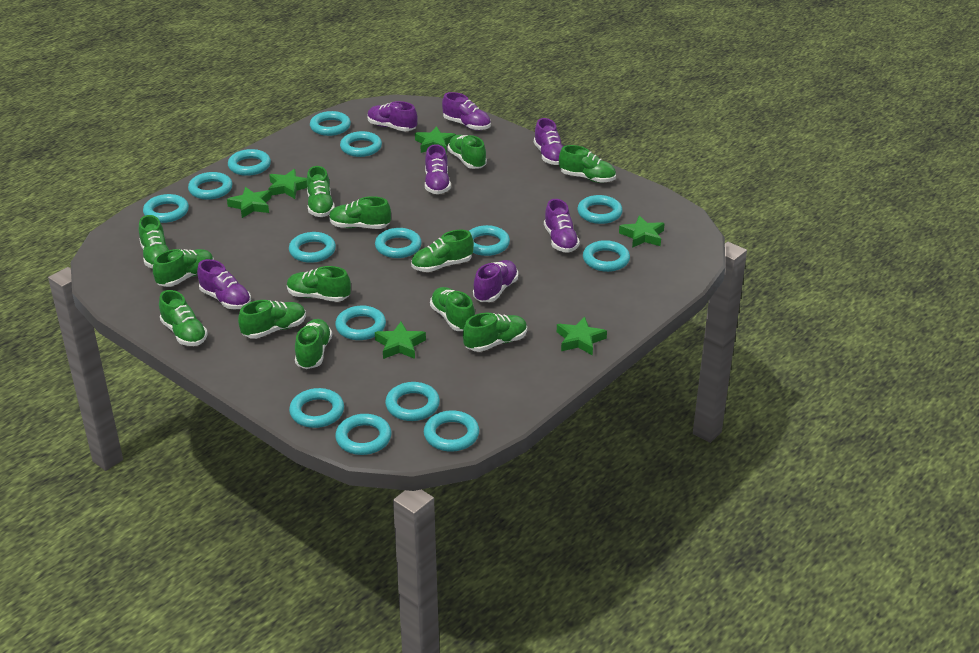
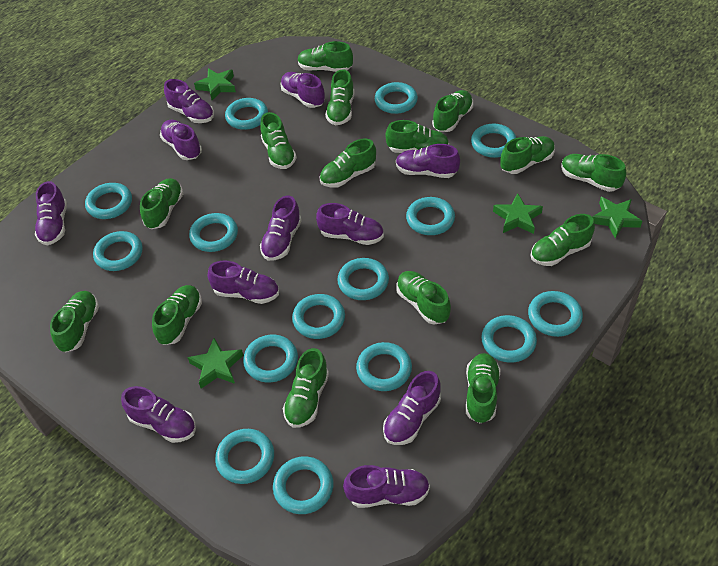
green shoe: 13 -> 15
green star: 6 -> 4
purple shoe: 7 -> 11

